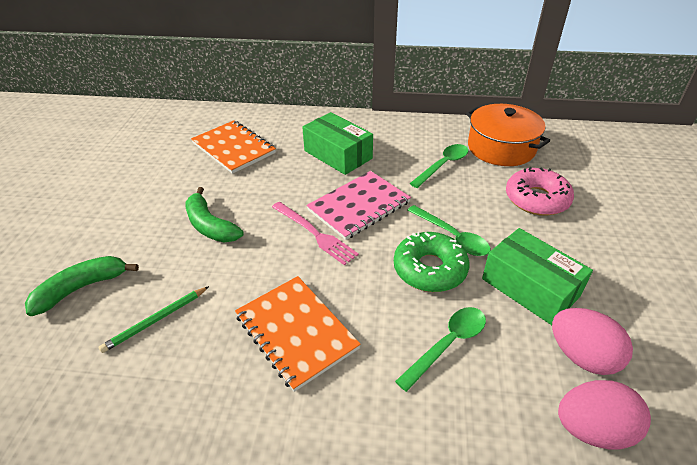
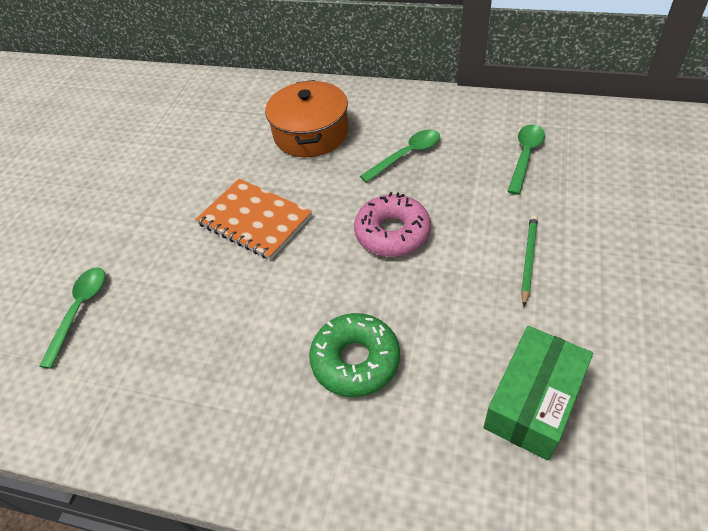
green banana: 2 -> 0
green box: 2 -> 1
orange notebook: 2 -> 1
pink egg: 2 -> 0
pink fork: 1 -> 0
pink notebook: 1 -> 0

